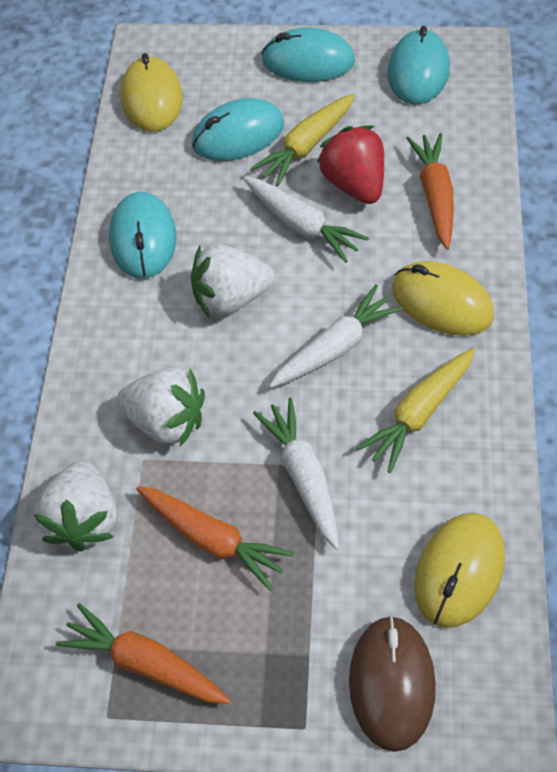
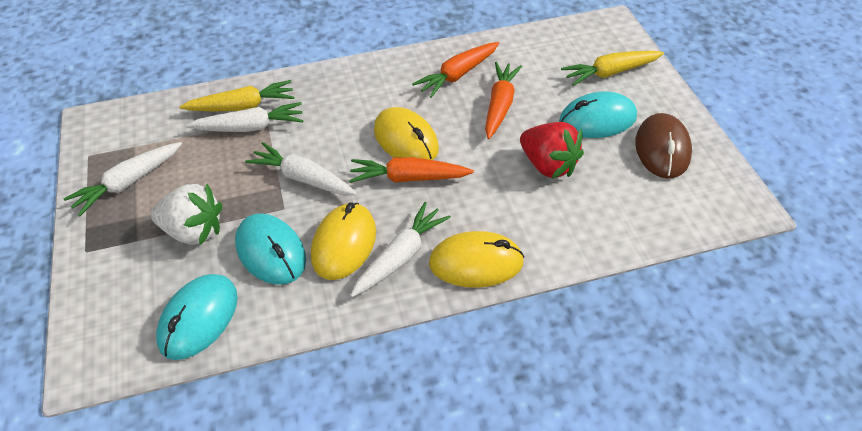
turquoise mouse: 4 -> 3
white carrot: 3 -> 4
white strawberry: 3 -> 1

